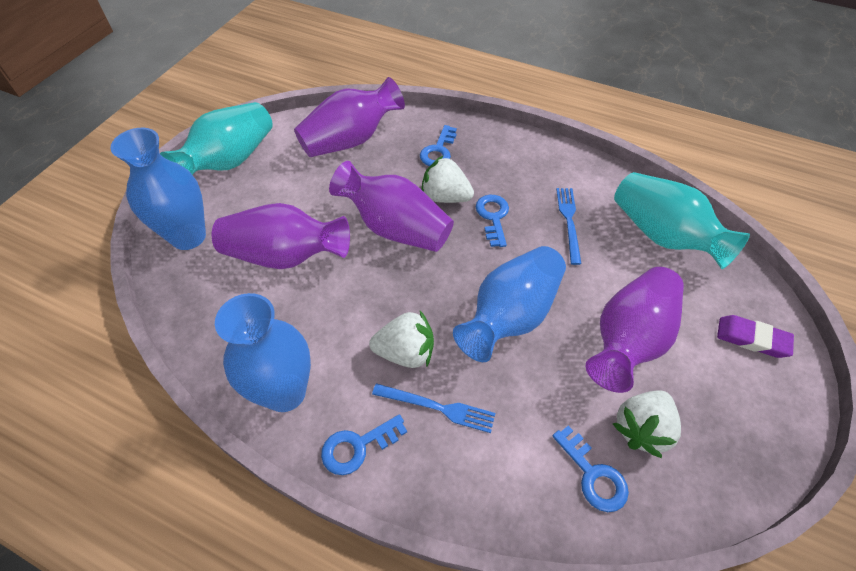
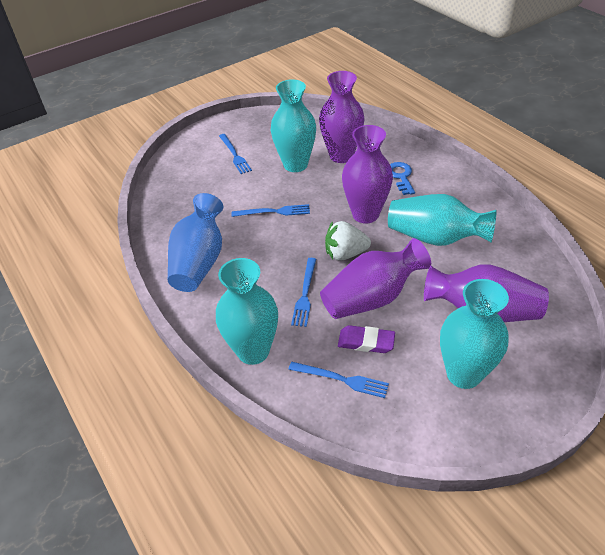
blue fork: 2 -> 4
blue key: 4 -> 1
blue vase: 3 -> 1
turquoise vase: 2 -> 4
white strawberry: 3 -> 1

